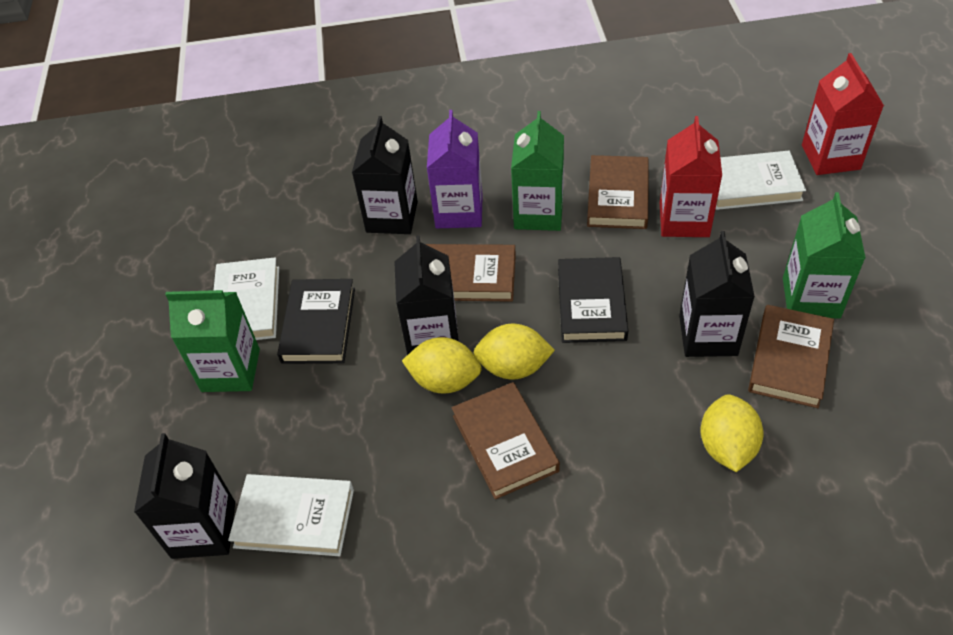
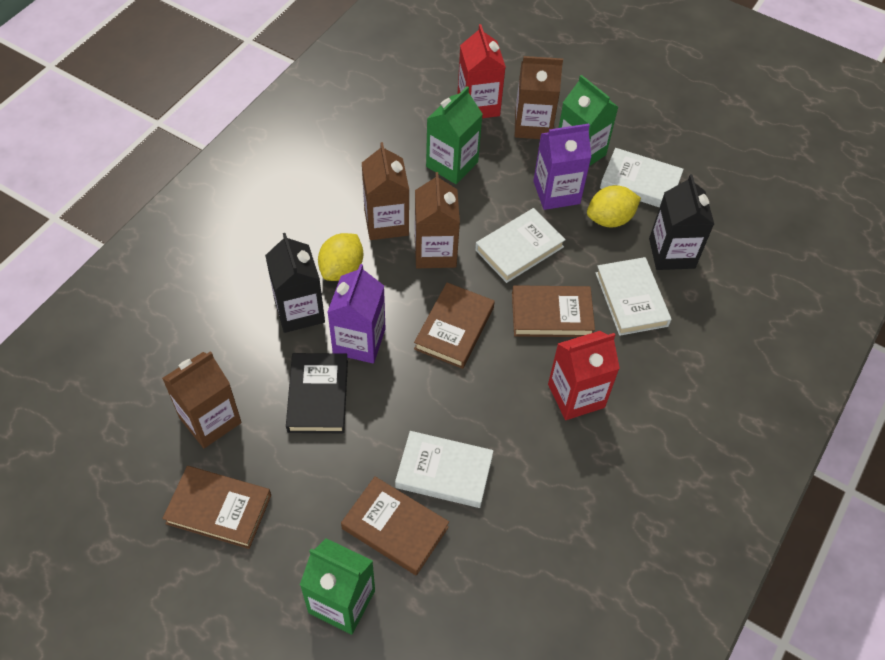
black book: 2 -> 1
black carton: 4 -> 2
brown carton: 0 -> 4
purple carton: 1 -> 2
white book: 3 -> 4
yellow lemon: 3 -> 2

